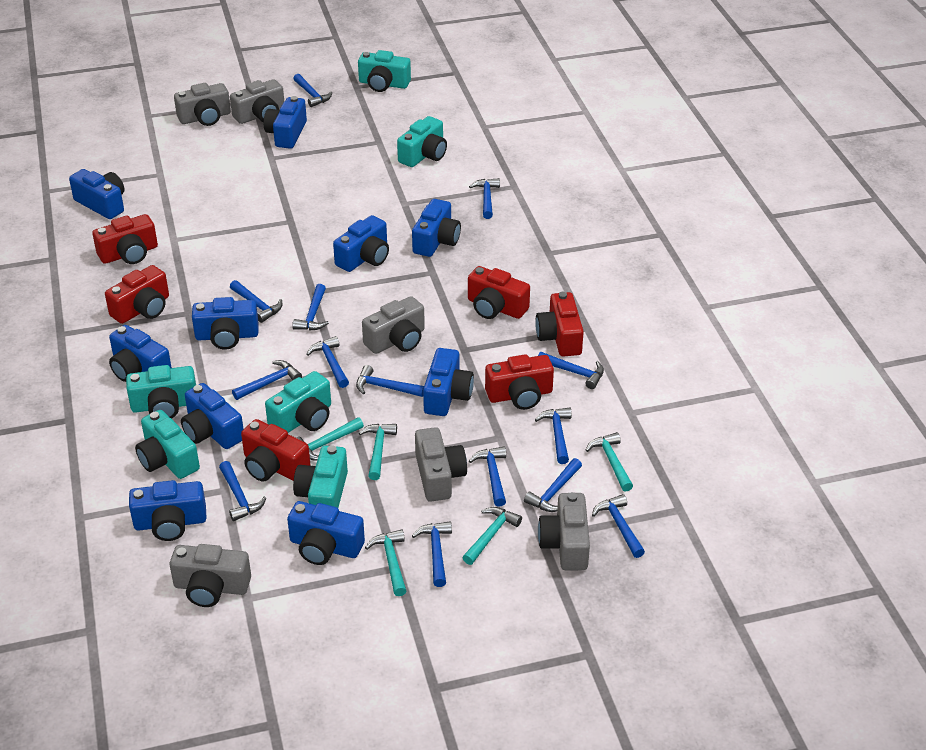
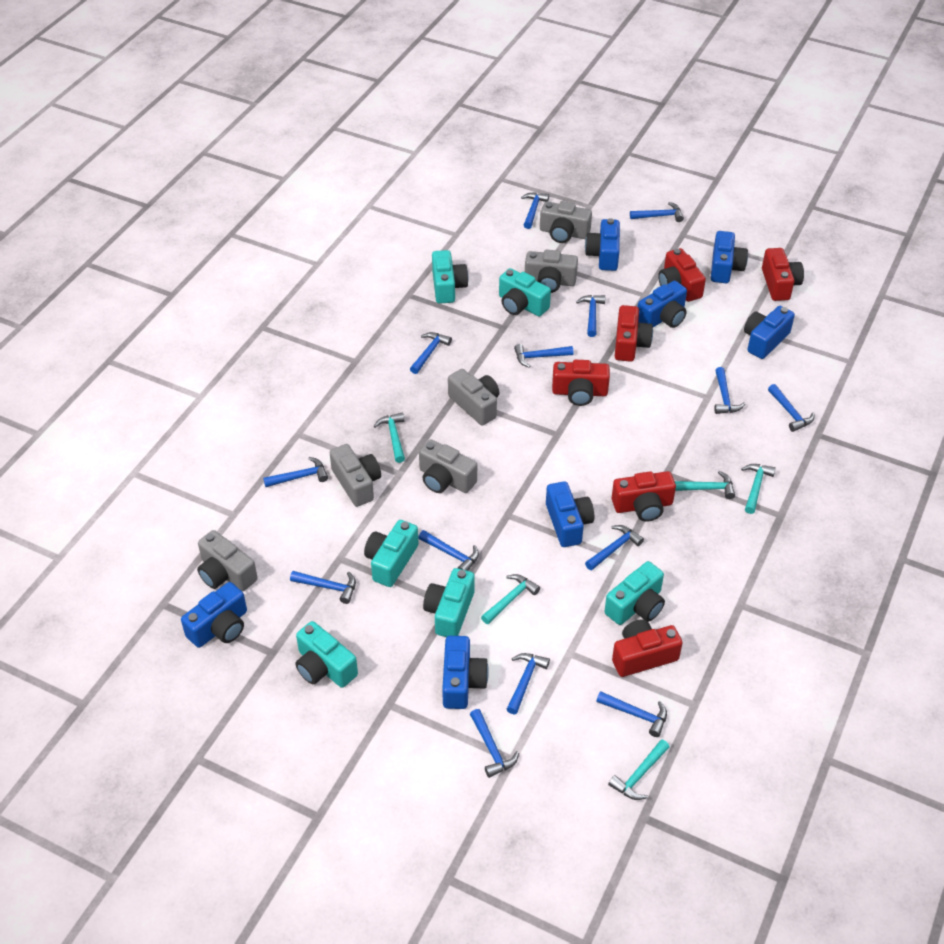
blue camera: 10 -> 7

